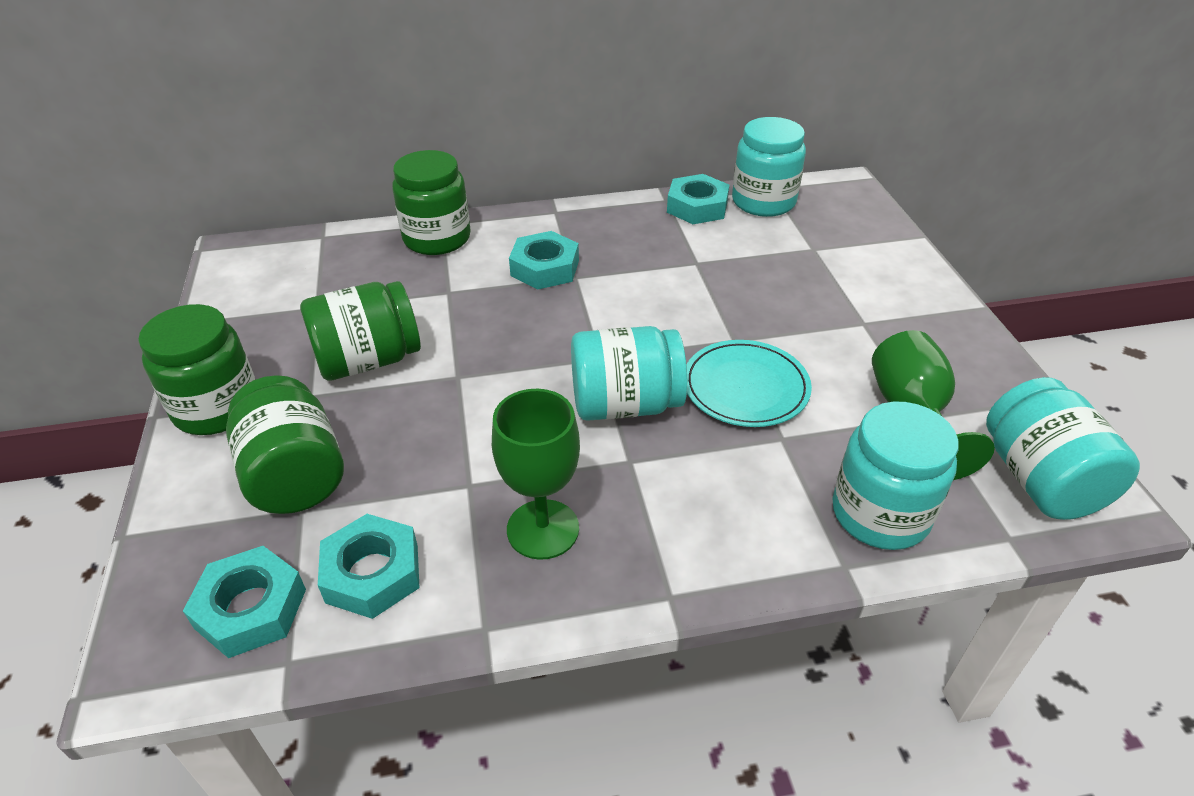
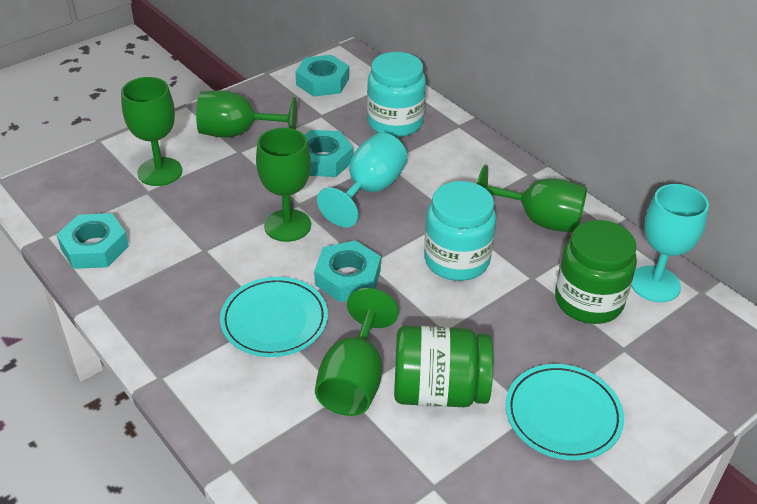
green goblet: 2 -> 5
green jar: 4 -> 2
turquoise goblet: 0 -> 2
turquoise jar: 4 -> 2
turquoise plate: 1 -> 2

